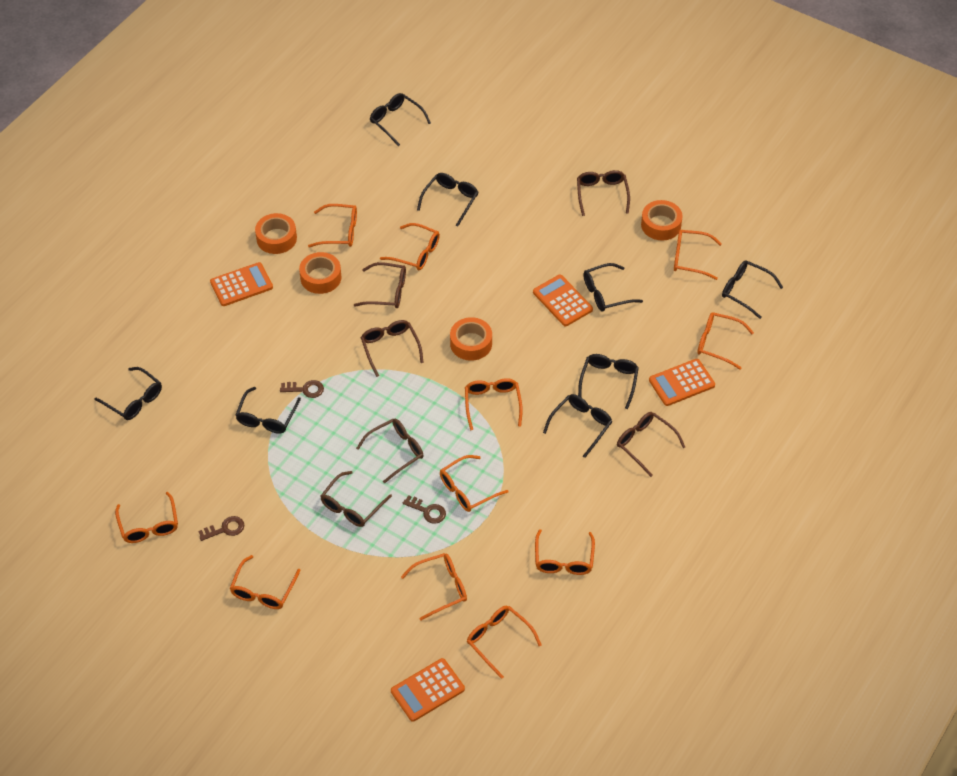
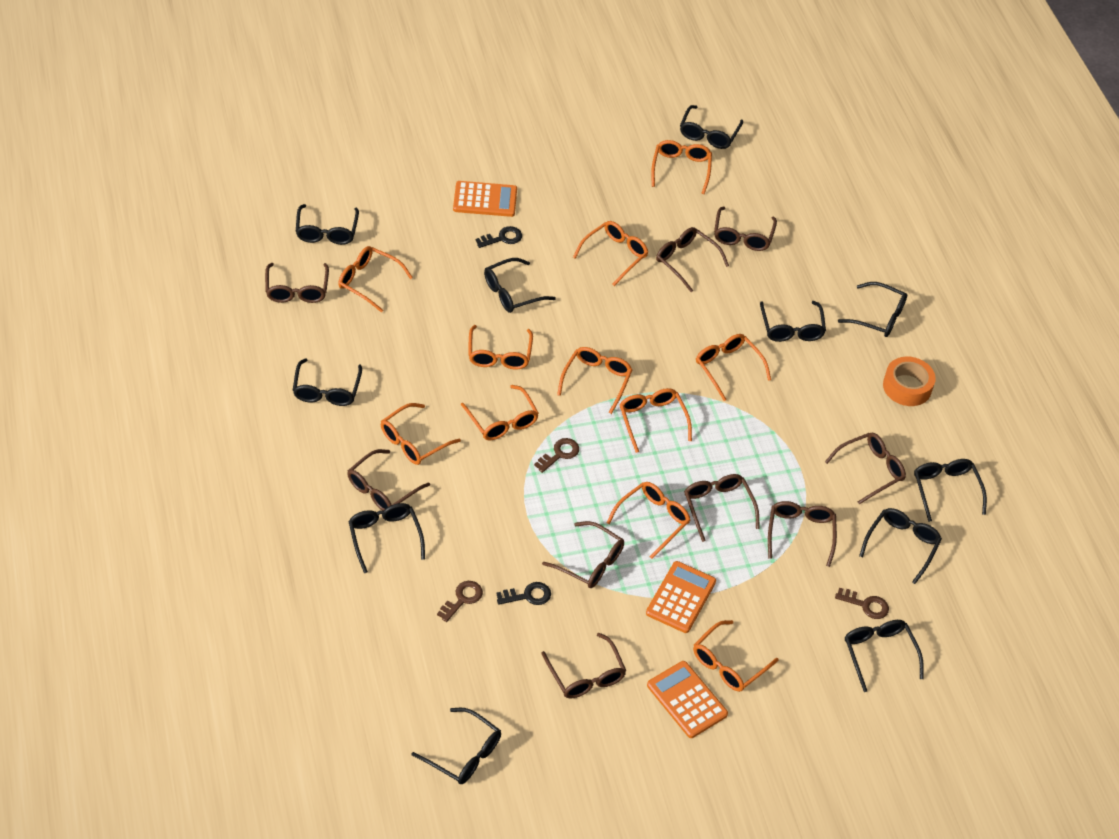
black glasses: 8 -> 11
black key: 0 -> 2
brown glasses: 6 -> 9
orange calculator: 4 -> 3
orange tape: 4 -> 1

